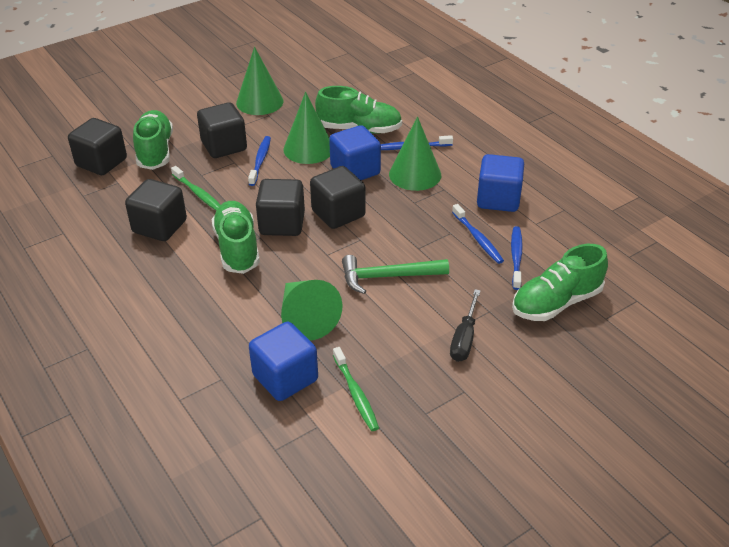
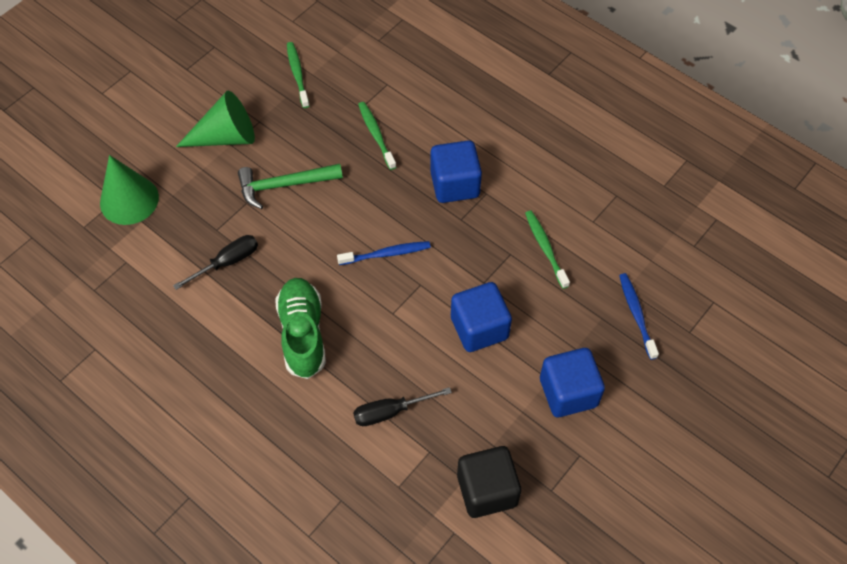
black cube: 5 -> 1
black screwdriver: 1 -> 2
blue toothbrush: 4 -> 2
green cone: 4 -> 2
green shoe: 4 -> 1
green toothbrush: 2 -> 3

